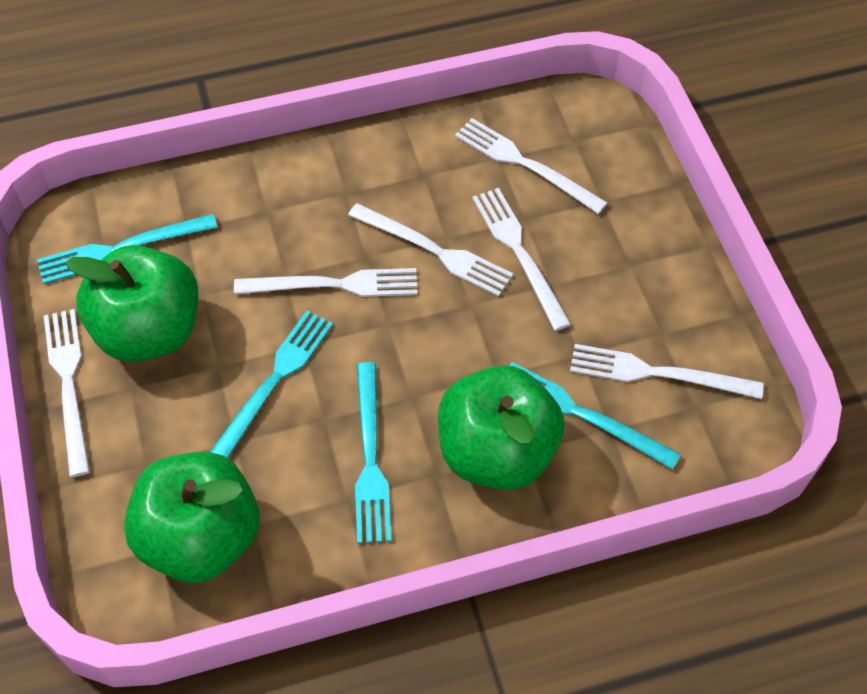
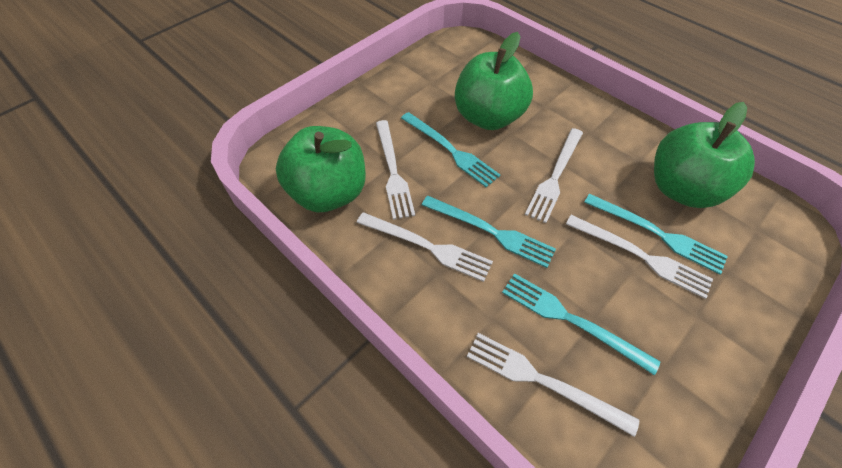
white fork: 6 -> 5

